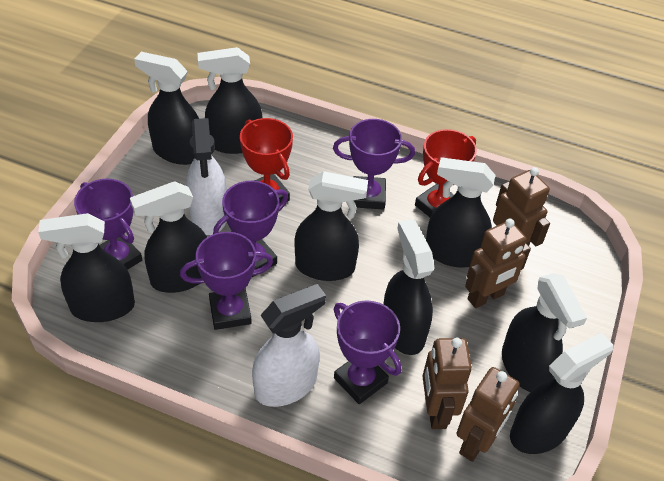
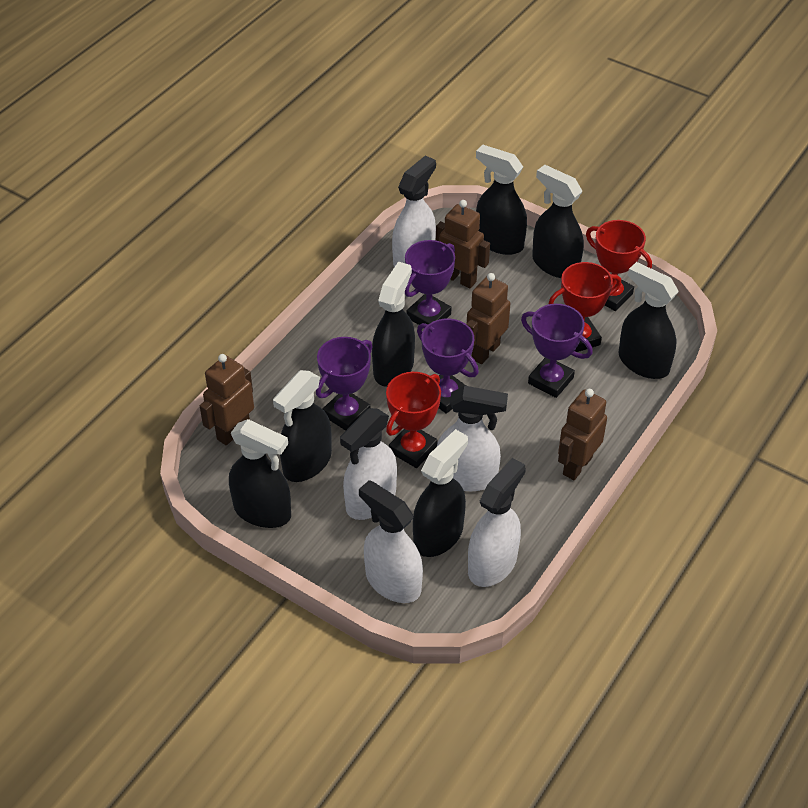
black spray bottle: 9 -> 7
purple trophy: 5 -> 4
red trophy: 2 -> 3
white spray bottle: 2 -> 5

